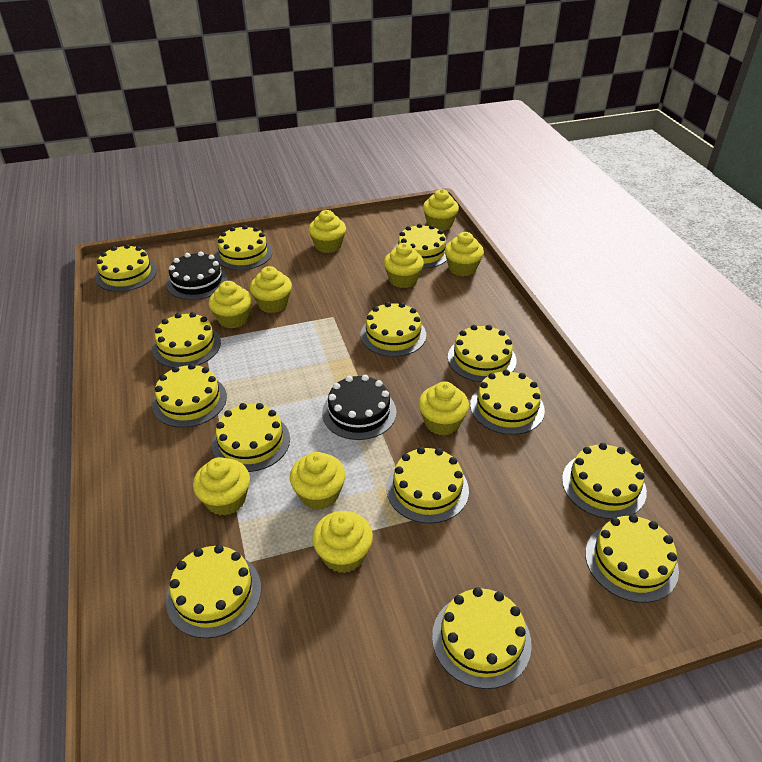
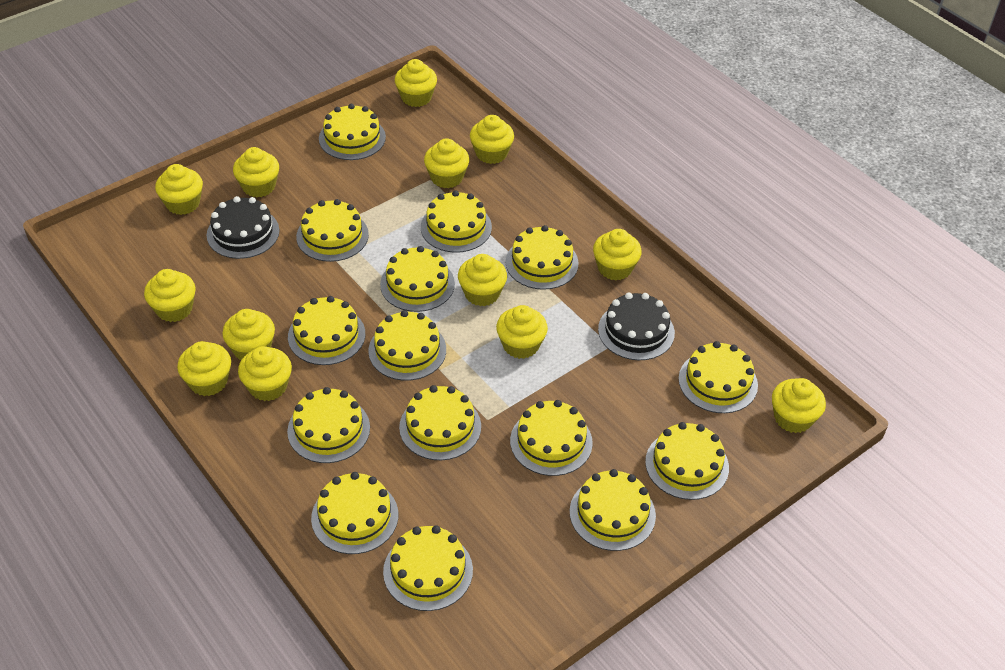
yellow cake: 14 -> 15
yellow cupcake: 10 -> 13

